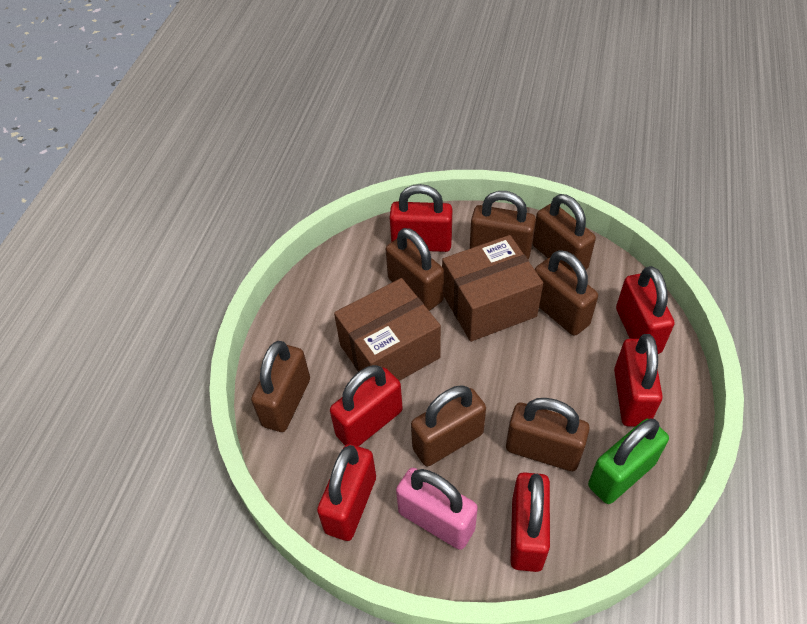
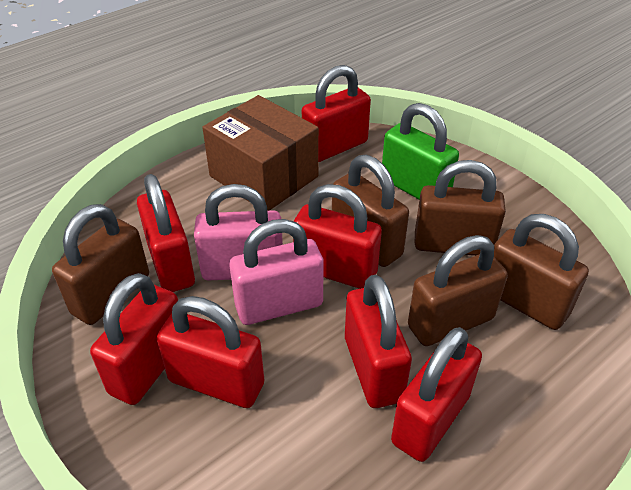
brown box: 2 -> 1
brown padlock: 7 -> 5
pink padlock: 1 -> 2
red padlock: 6 -> 7

